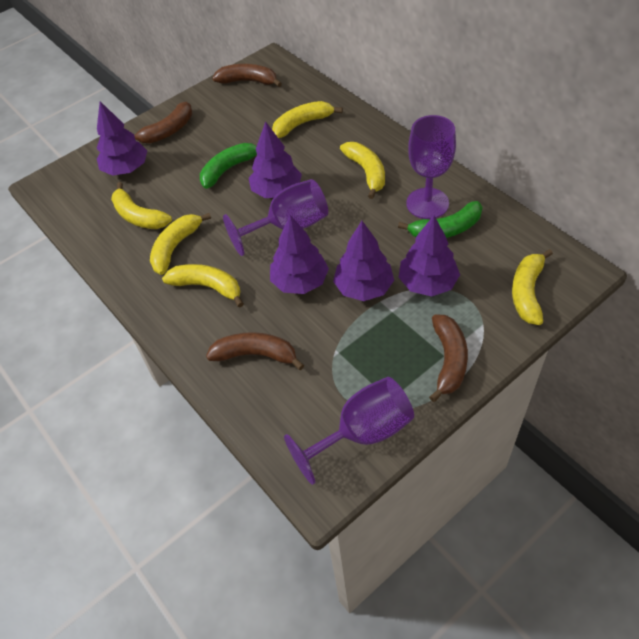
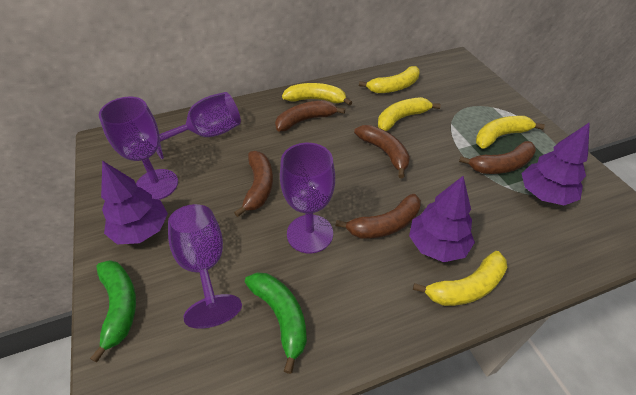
brown banana: 4 -> 5
purple goblet: 3 -> 4
purple tree: 5 -> 3
yellow banana: 6 -> 5

